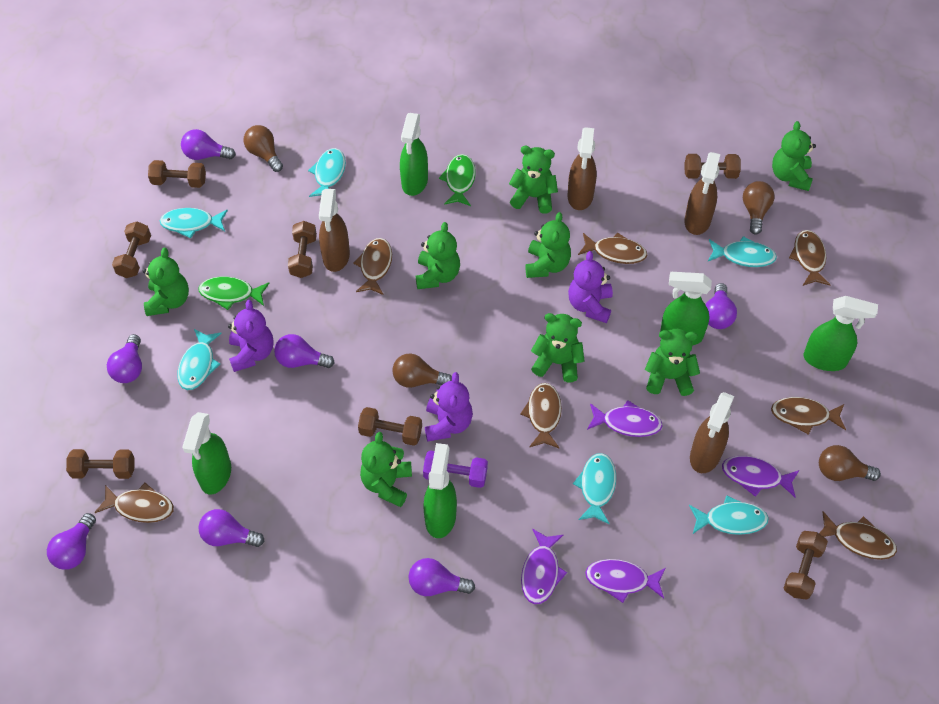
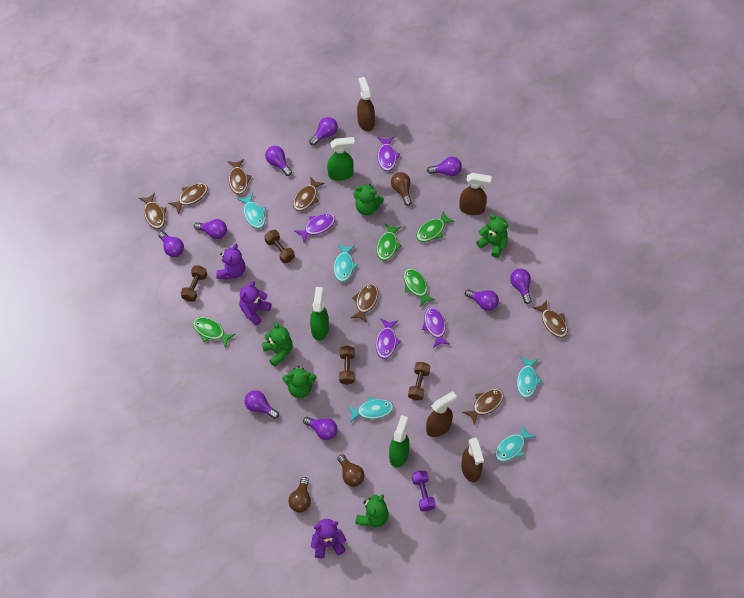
brown dumbbell: 7 -> 4
brown light bulb: 4 -> 3
green fish: 2 -> 4
green spray bottle: 5 -> 3
green teddy bear: 8 -> 5
purple light bulb: 7 -> 9
turquoise fish: 6 -> 5

